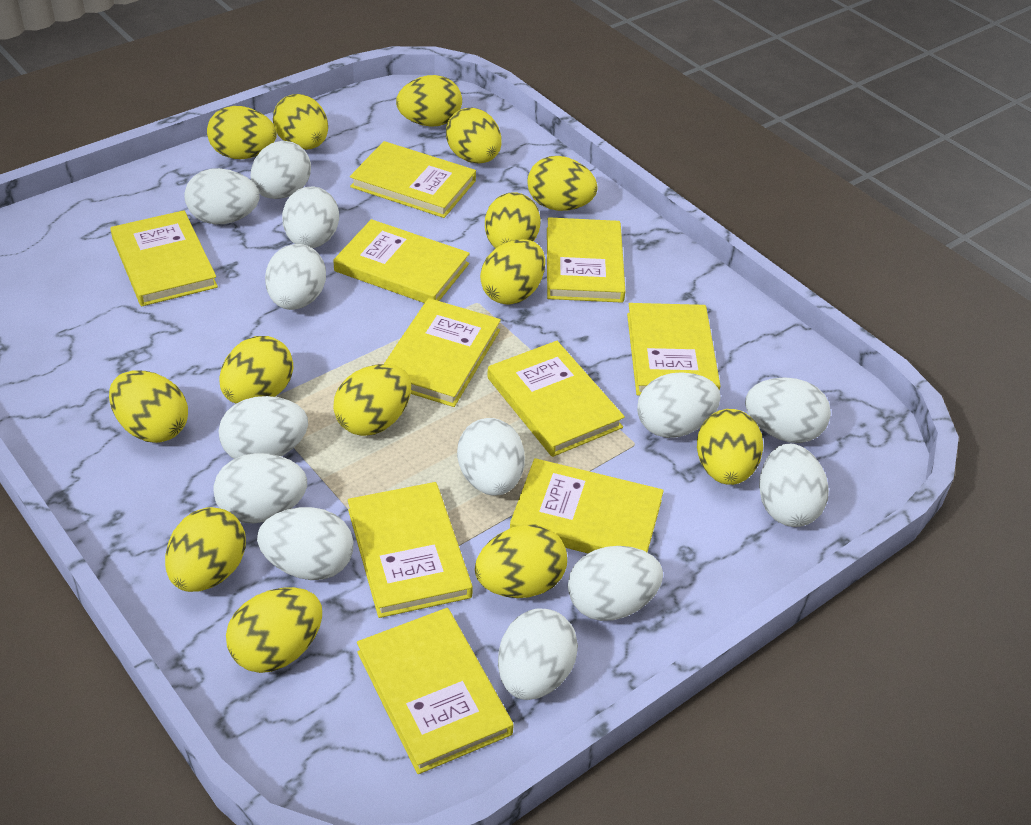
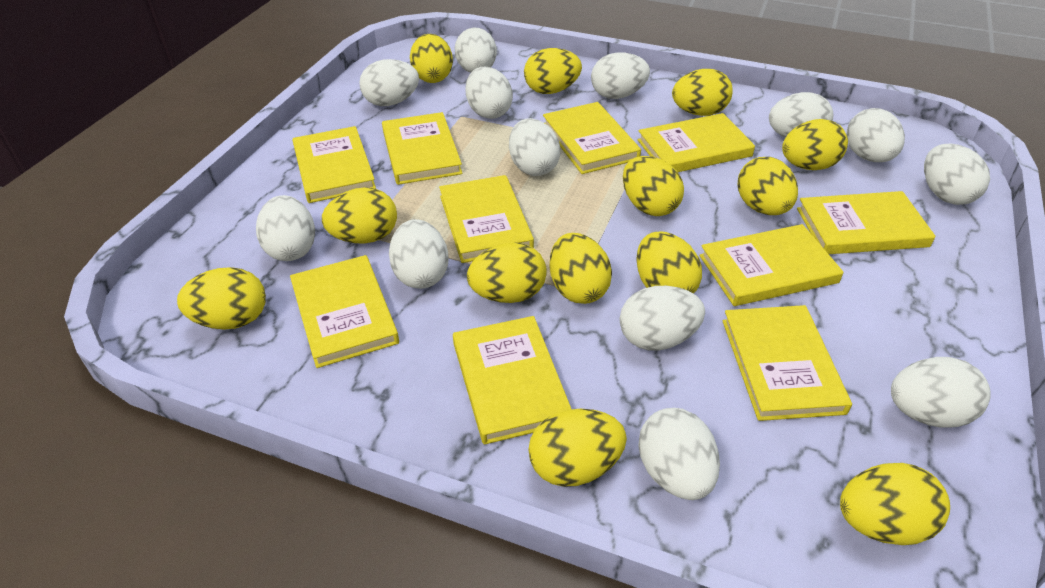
yellow egg: 14 -> 13

